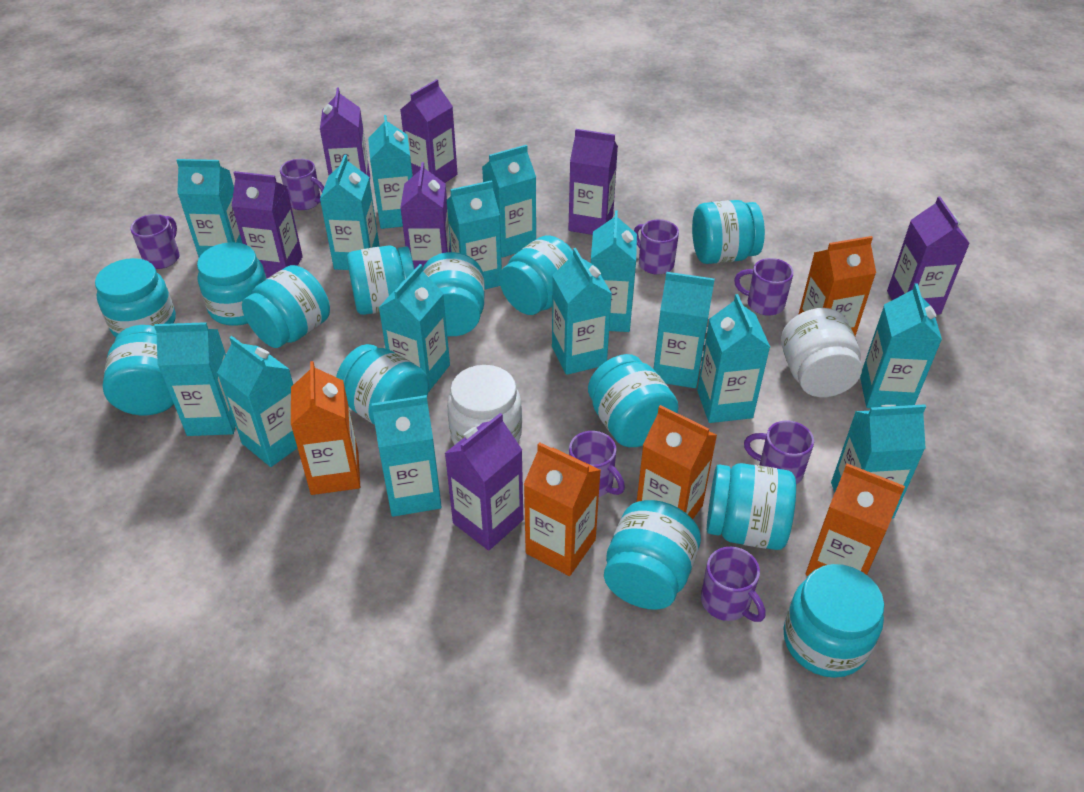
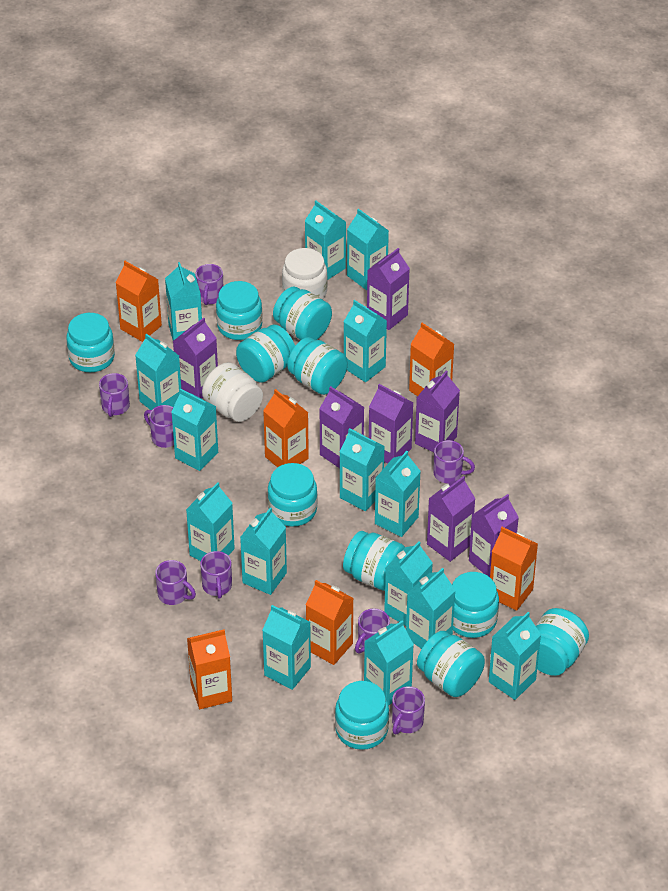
orange carton: 5 -> 6
purple mug: 7 -> 8
turquoise jar: 13 -> 11

